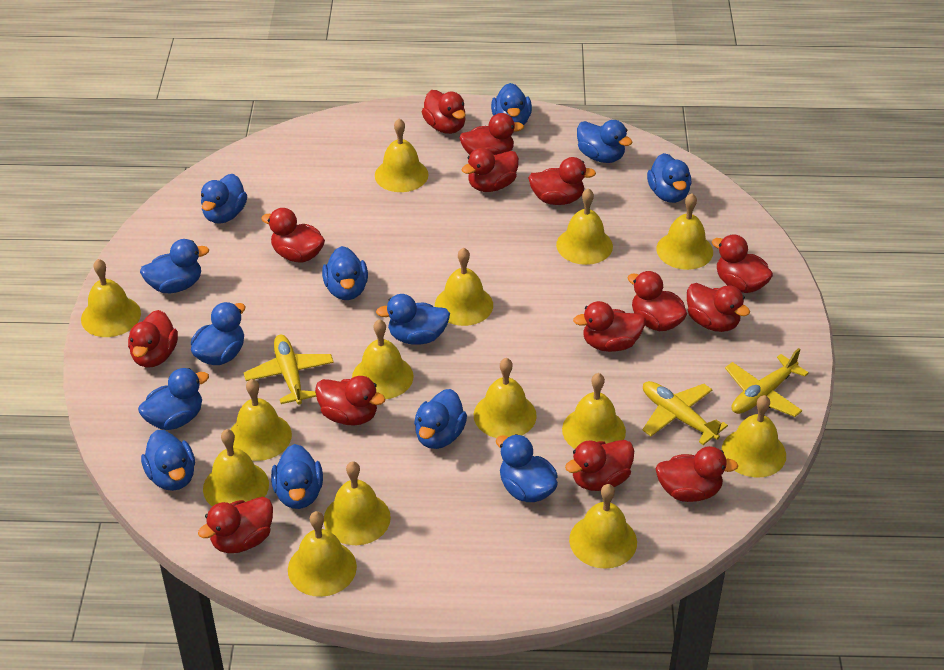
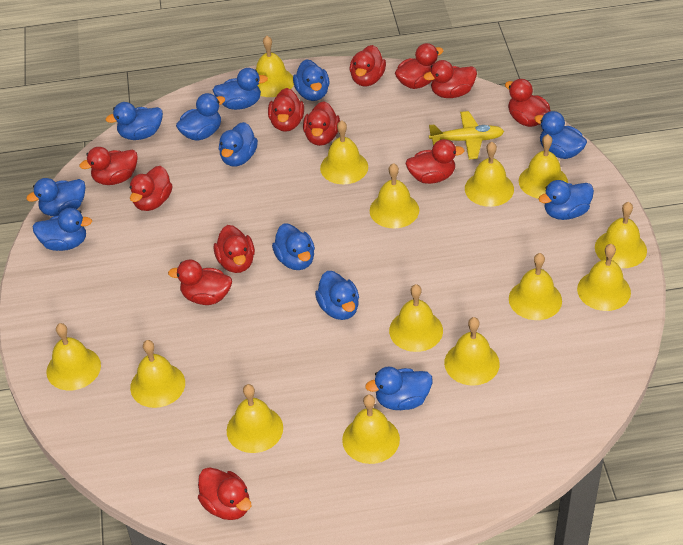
blue duck: 13 -> 12
red duck: 14 -> 12
yellow plane: 3 -> 1

